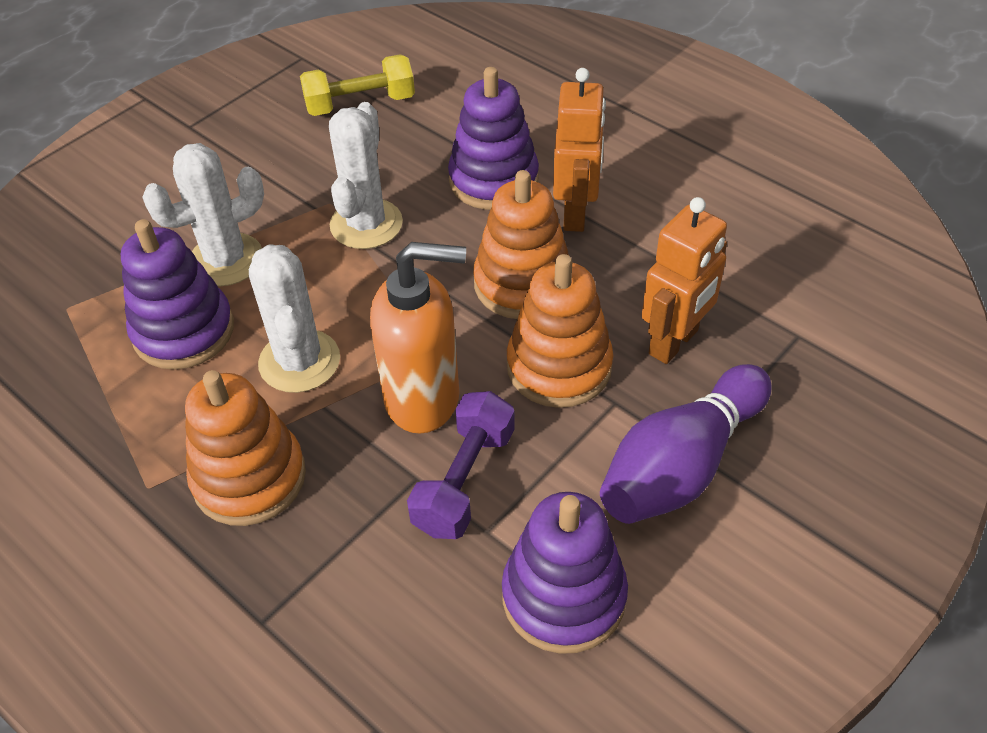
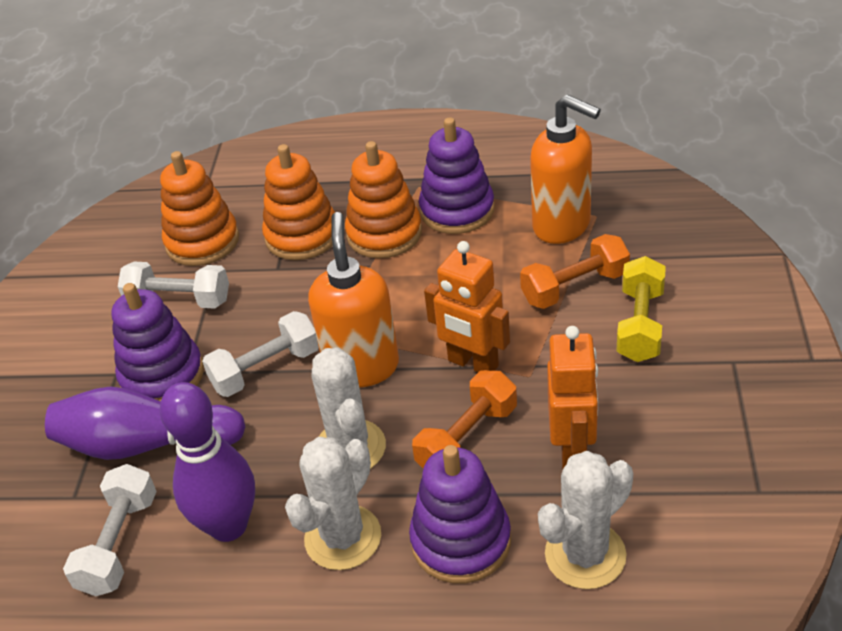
orange dumbbell: 0 -> 2
orange soap dispenser: 1 -> 2
purple bowling pin: 1 -> 2
purple dumbbell: 1 -> 0
white dumbbell: 0 -> 3

